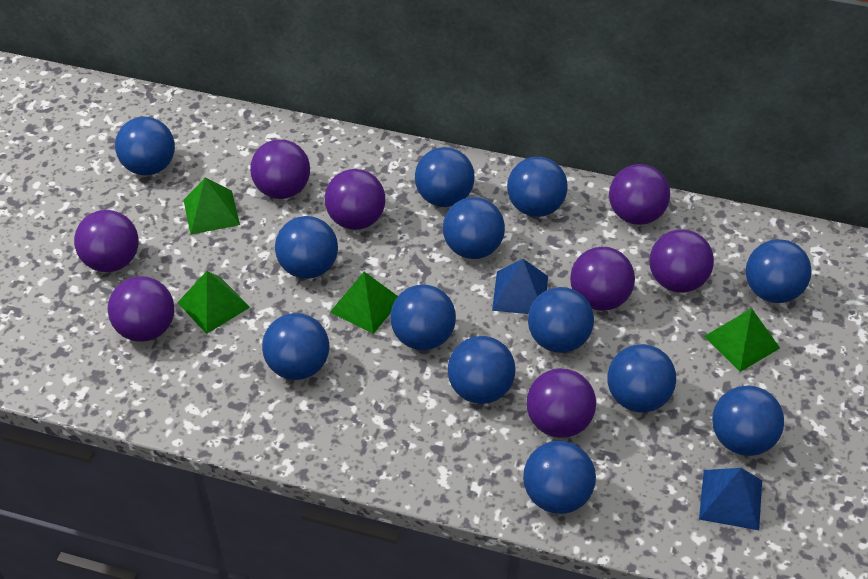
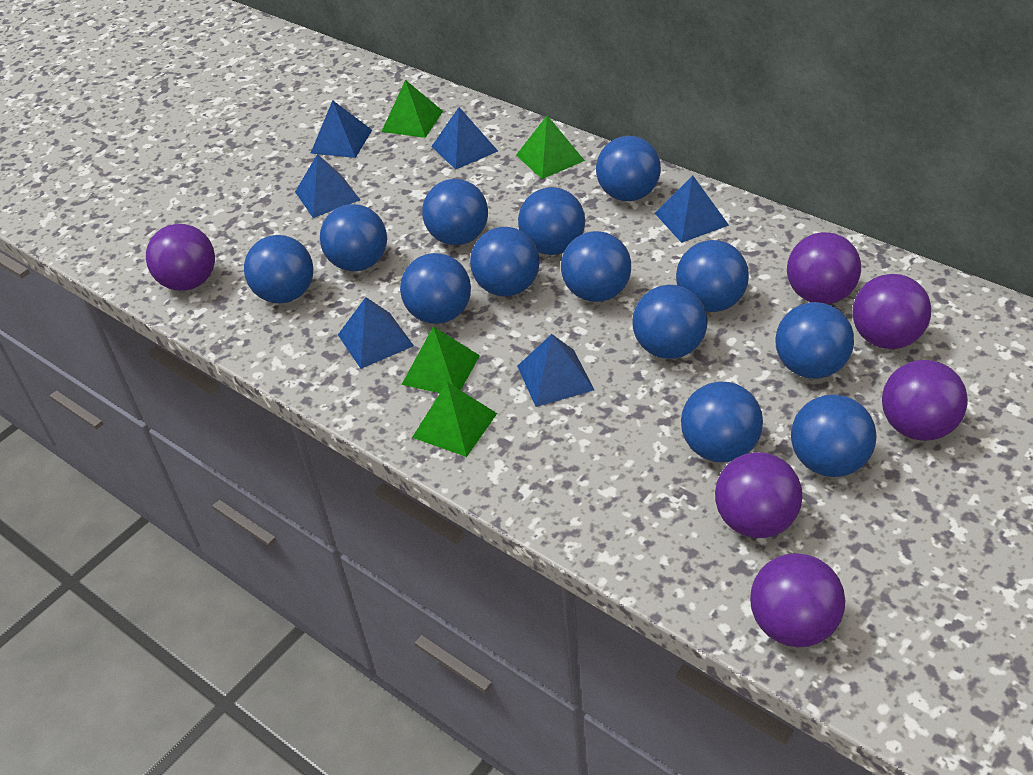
blue pyramid: 2 -> 6
purple ball: 8 -> 6

